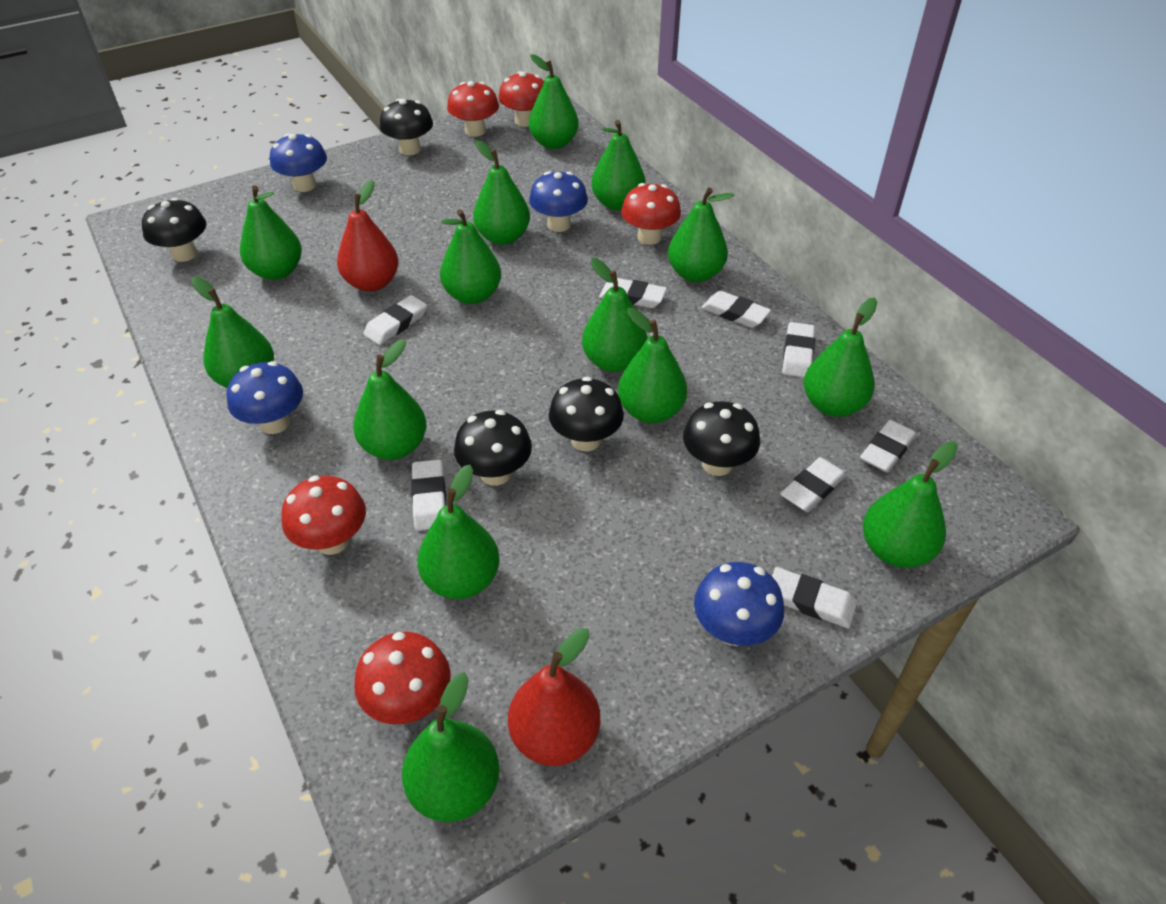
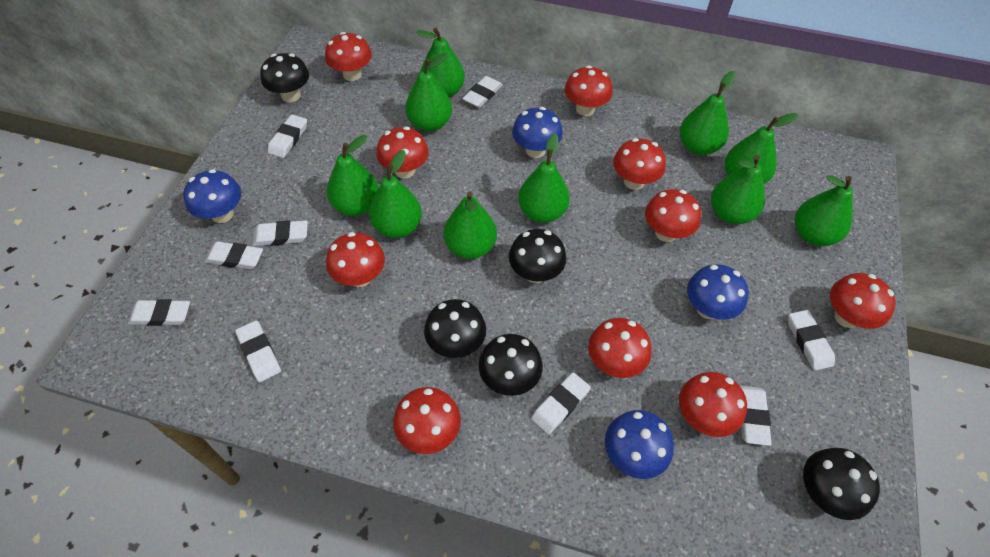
green pear: 14 -> 10
red mushroom: 5 -> 10
red pear: 2 -> 0
white eraser: 8 -> 9

